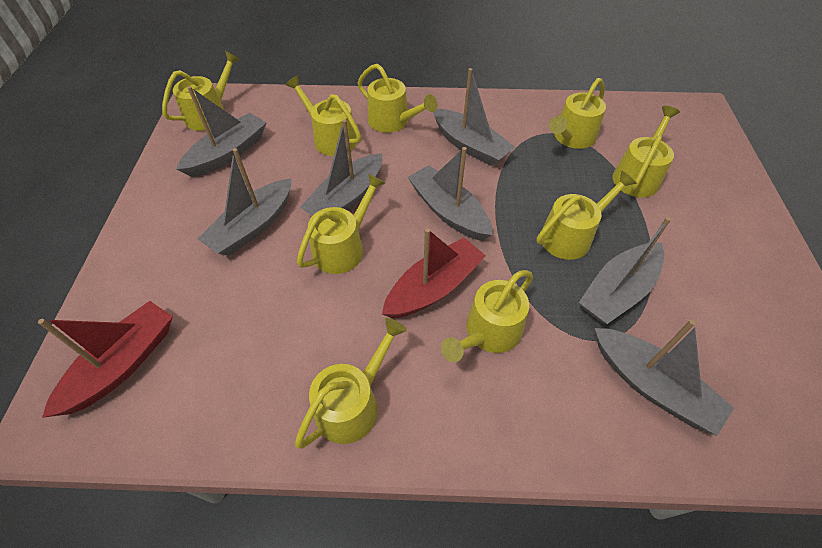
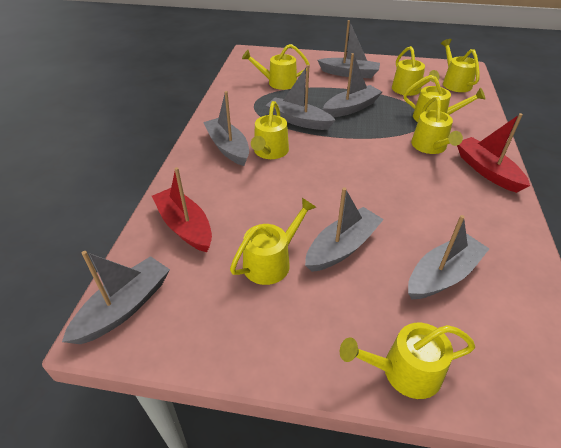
yellow watering can: 9 -> 8

